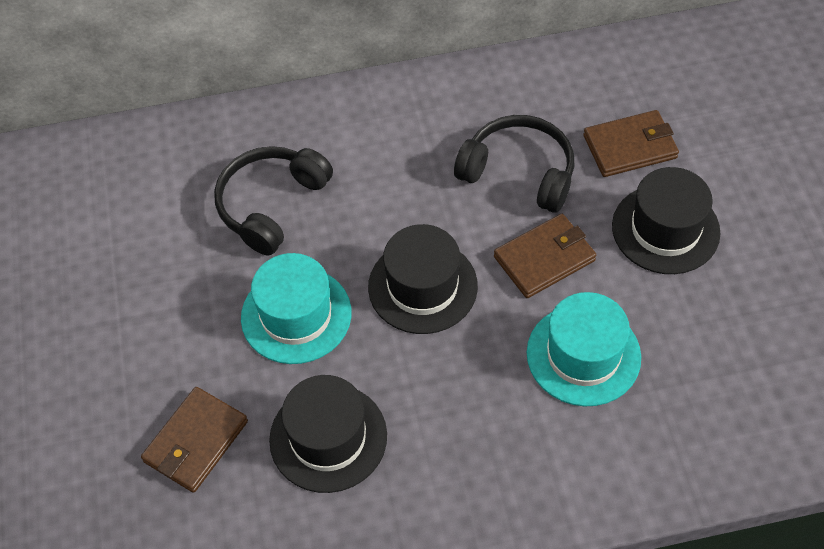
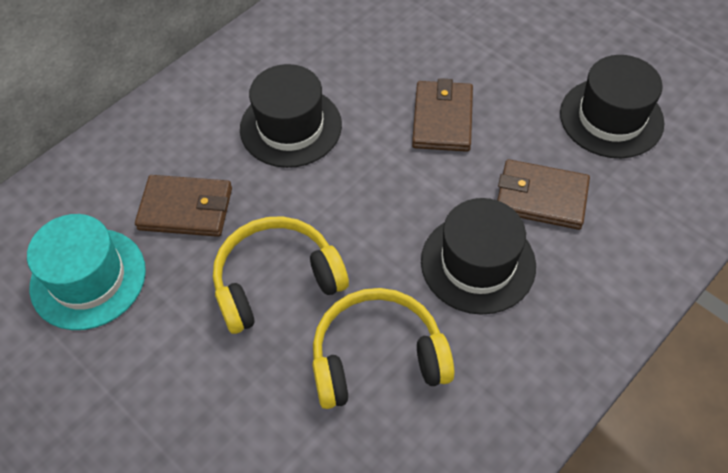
black headphones: 2 -> 0
turquoise hat: 2 -> 1
yellow headphones: 0 -> 2

